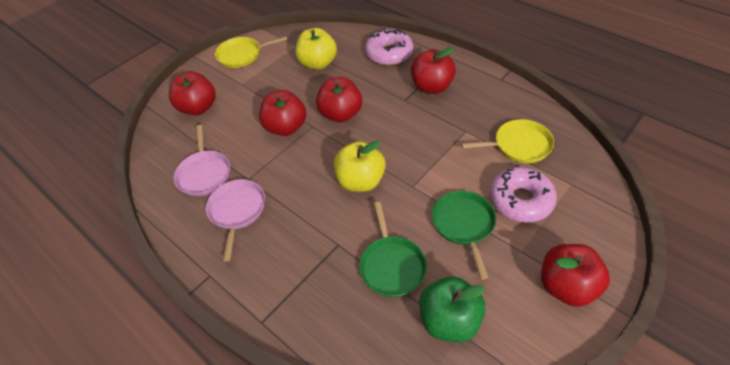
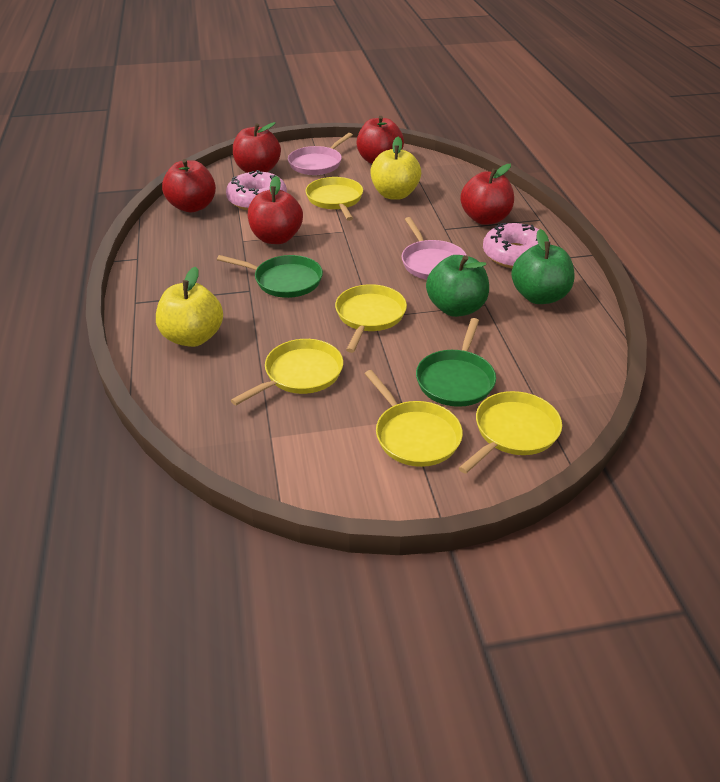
green apple: 1 -> 2
yellow pan: 2 -> 5

